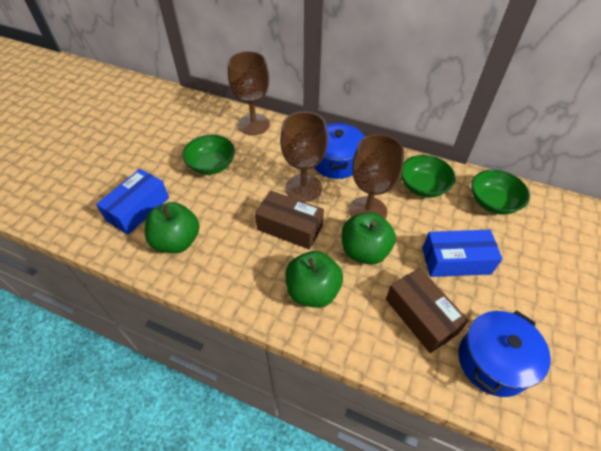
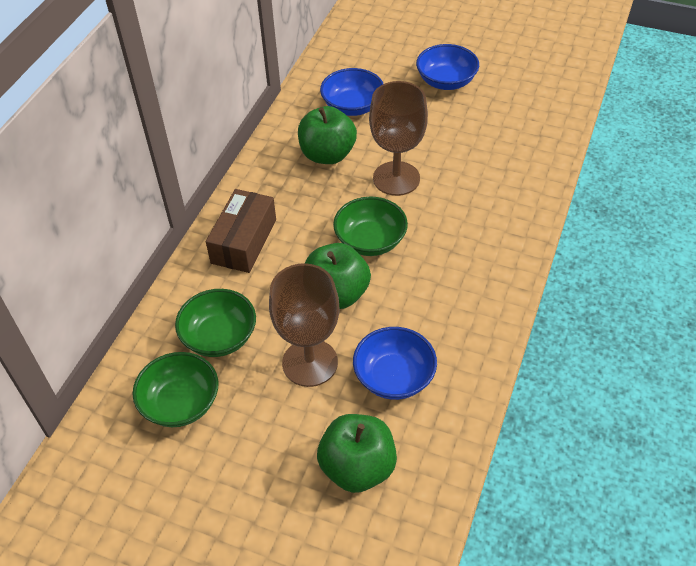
blue bowl: 0 -> 3
blue box: 2 -> 0
blue pot: 2 -> 0
brown box: 2 -> 1
brown goblet: 3 -> 2

